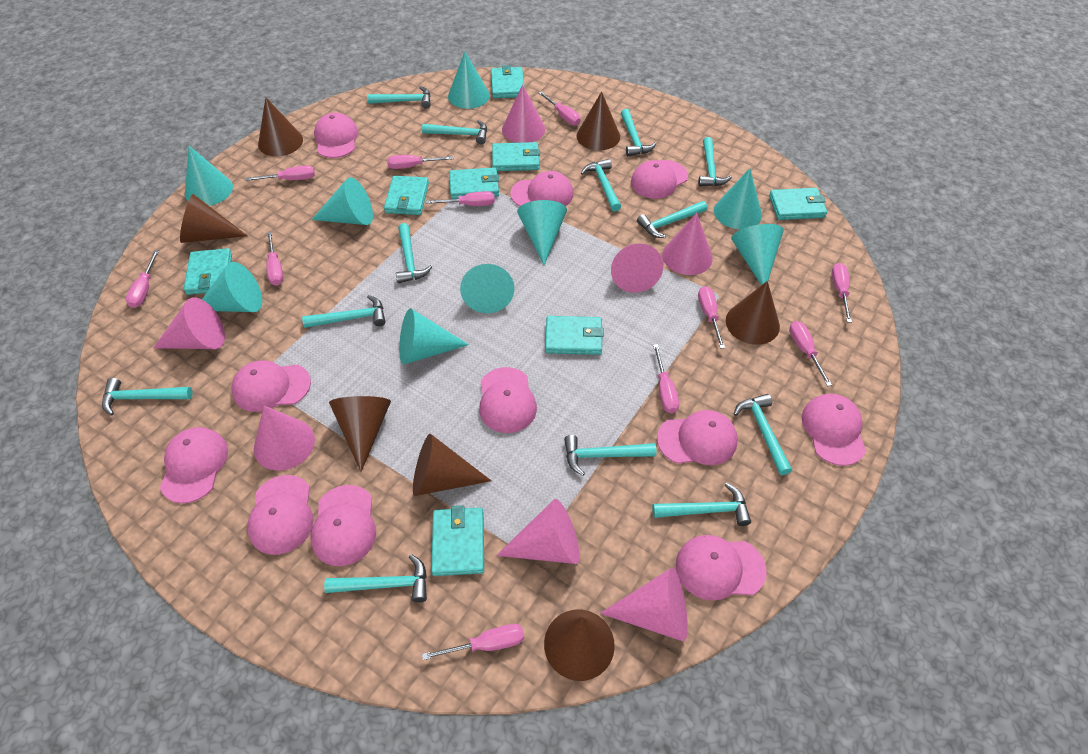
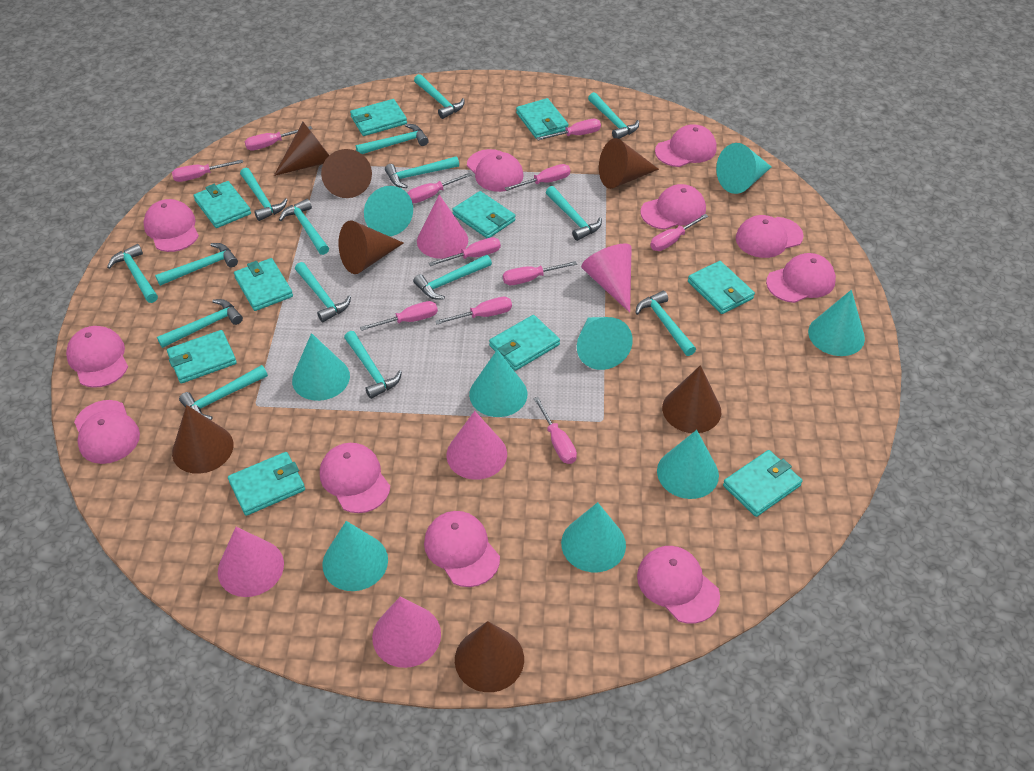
pink cone: 7 -> 5
turquoise hammer: 13 -> 15
turquoise wallet: 8 -> 10

